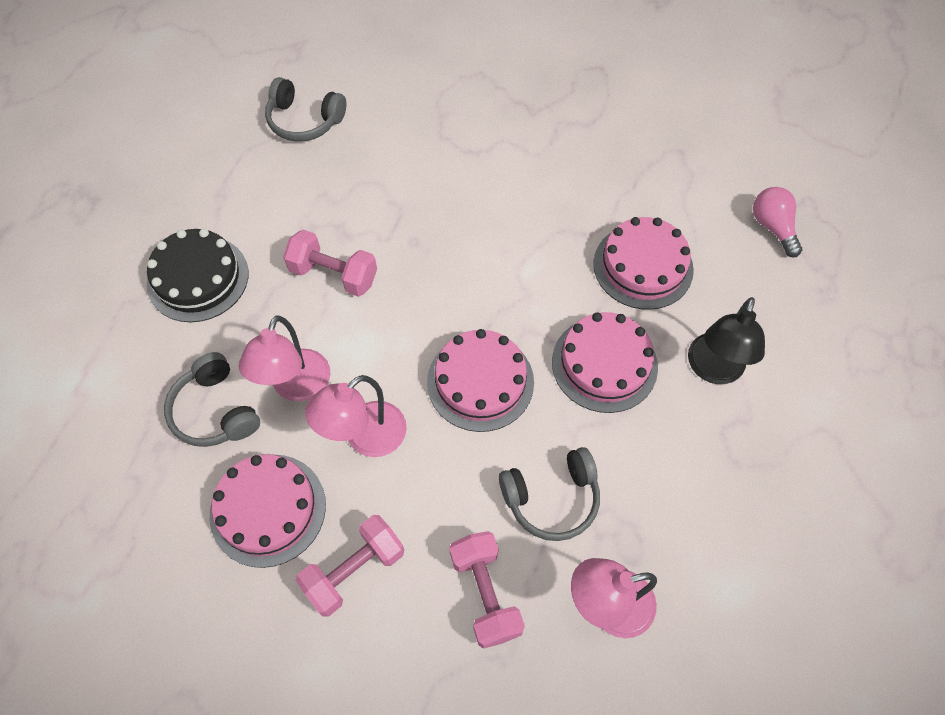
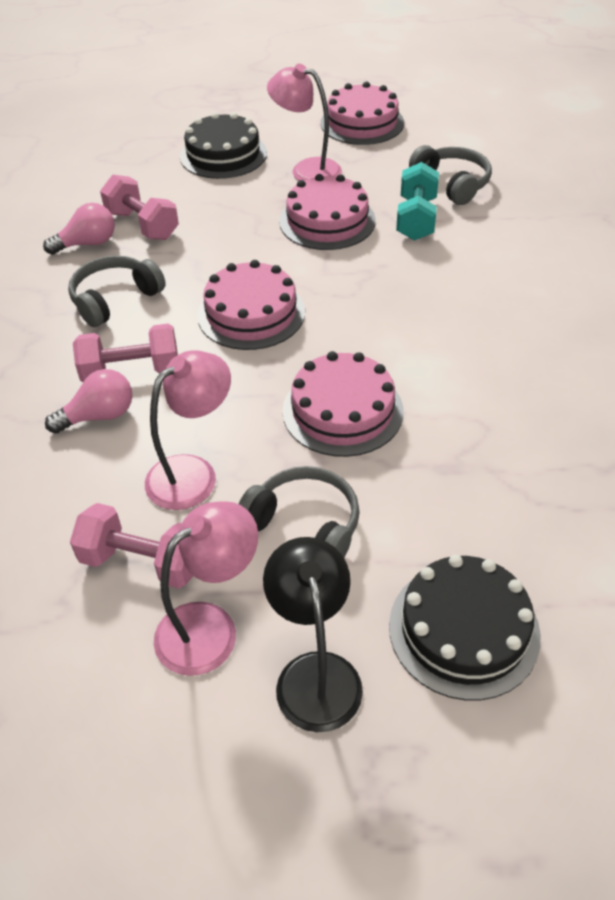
black cake: 1 -> 2
pink light bulb: 1 -> 2
turquoise dumbbell: 0 -> 1

